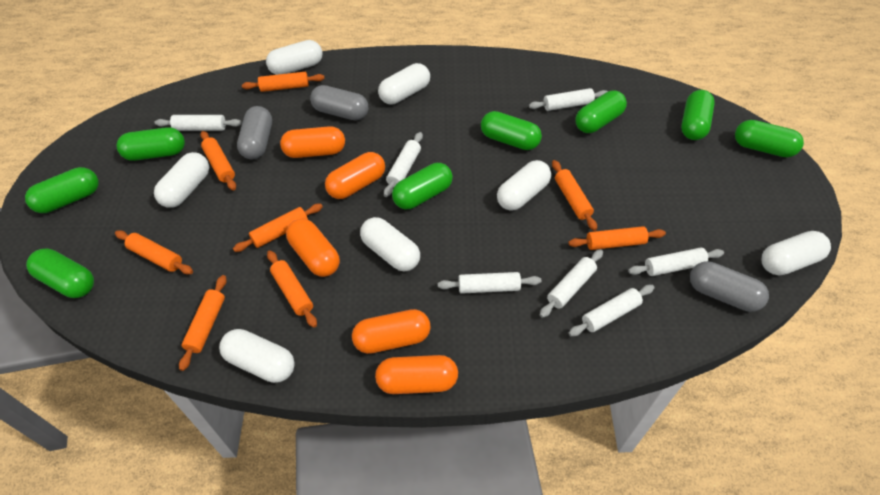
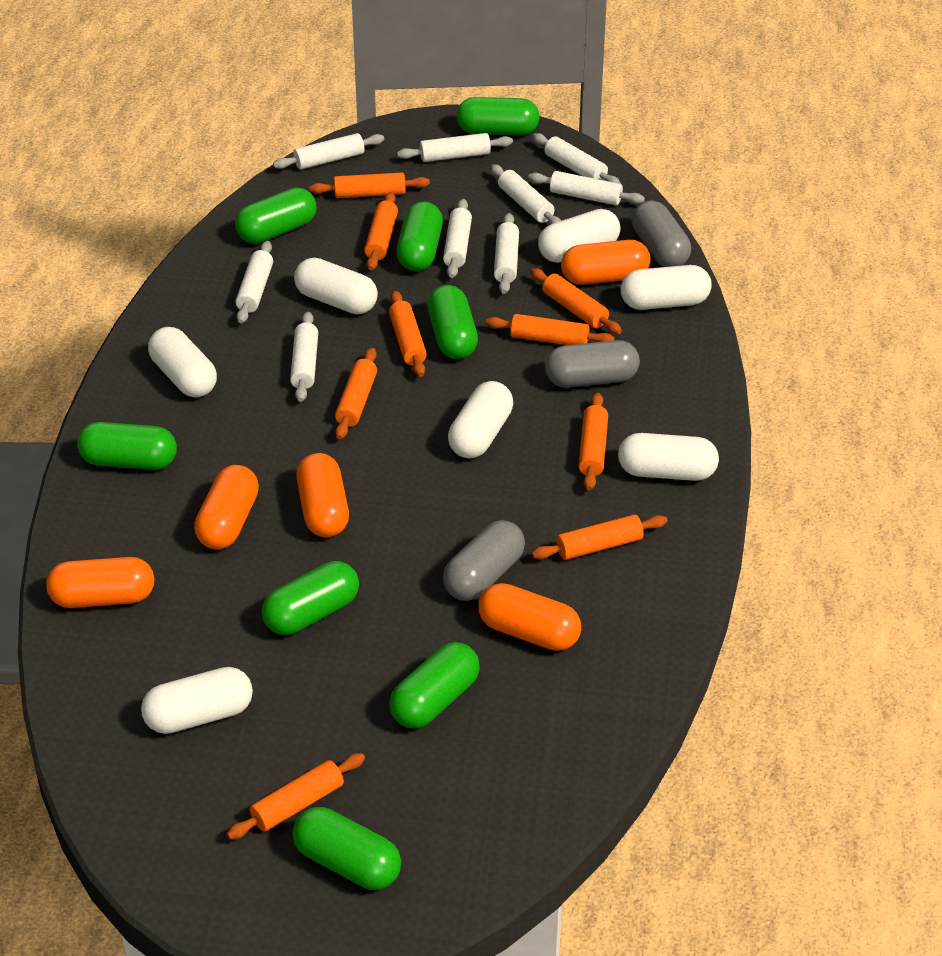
orange rolling pin: 8 -> 9
white rolling pin: 7 -> 9

